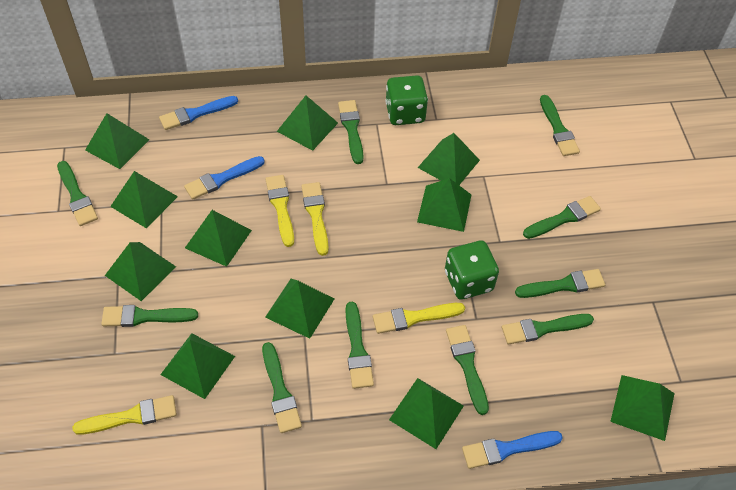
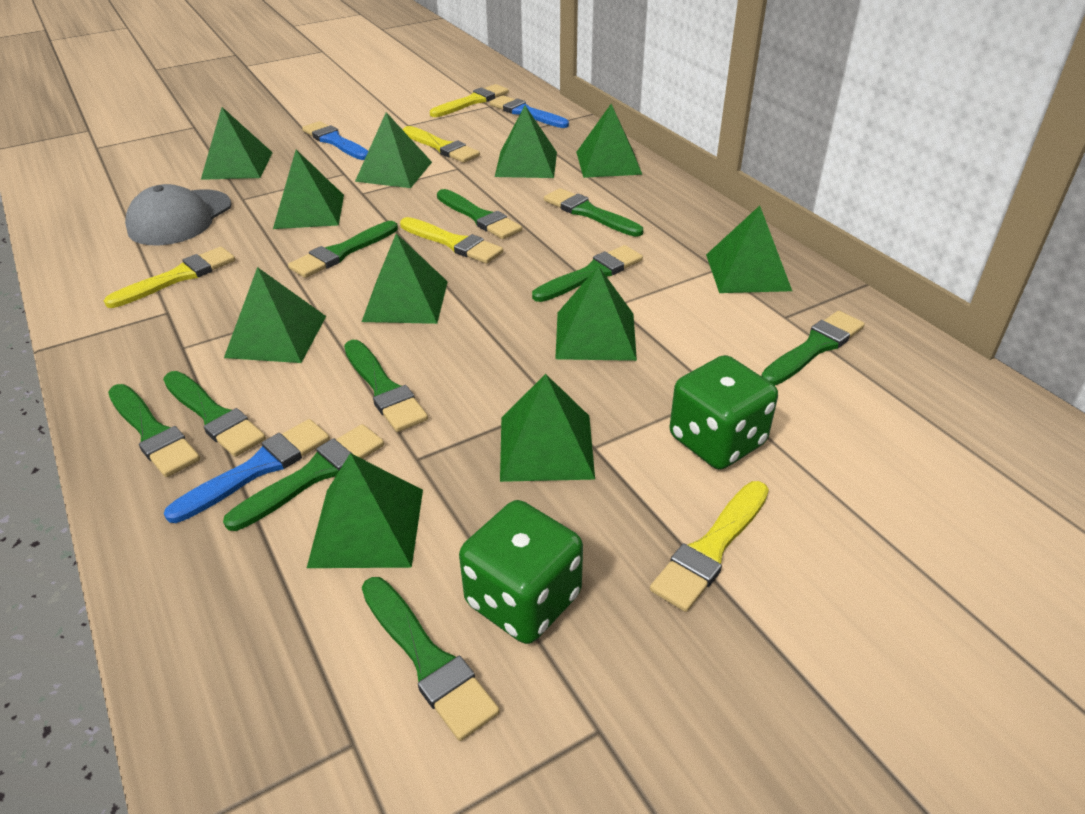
grey cap: 0 -> 1
yellow brush: 4 -> 5

